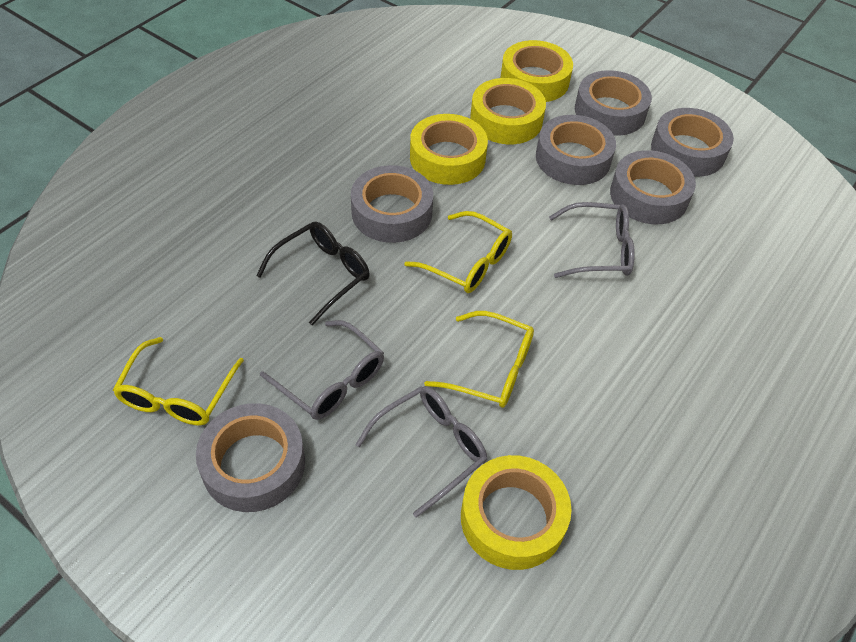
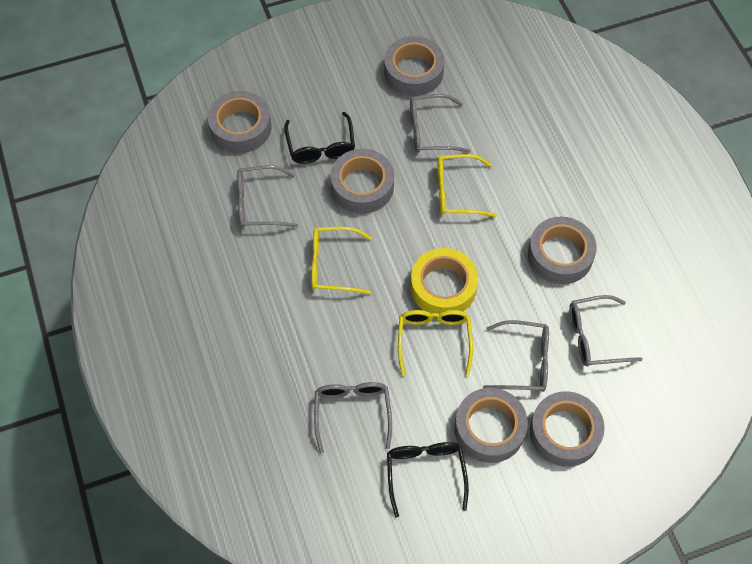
black glasses: 1 -> 2
grey glasses: 3 -> 5
yellow tape: 4 -> 1

